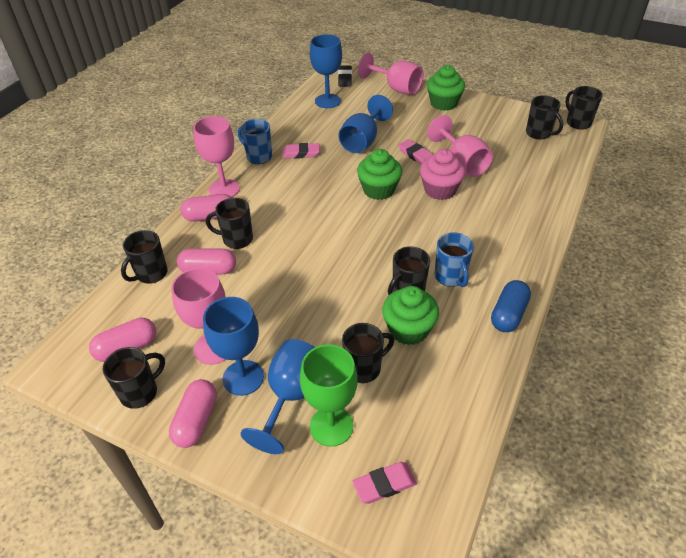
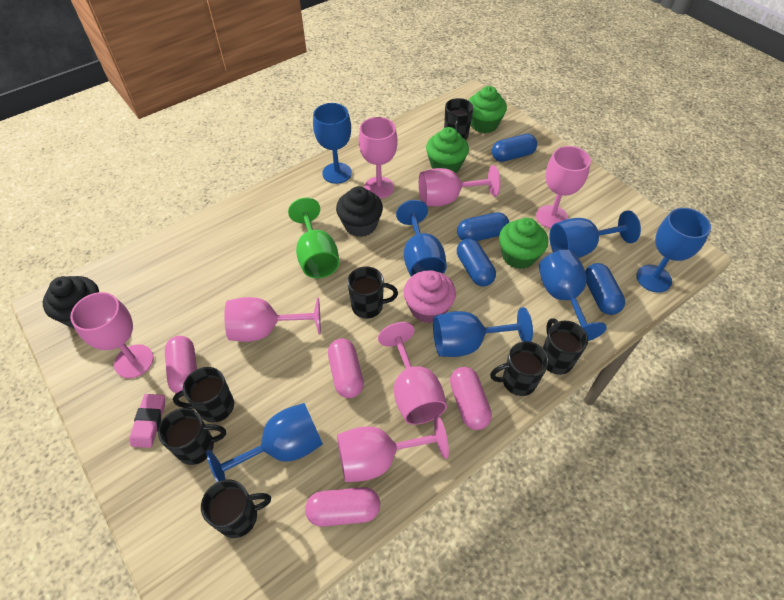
black cupcake: 0 -> 2
black eraser: 1 -> 0
blue capsule: 1 -> 4
blue goblet: 4 -> 7
blue mug: 2 -> 0
pink eraser: 3 -> 1
pink goblet: 4 -> 7

